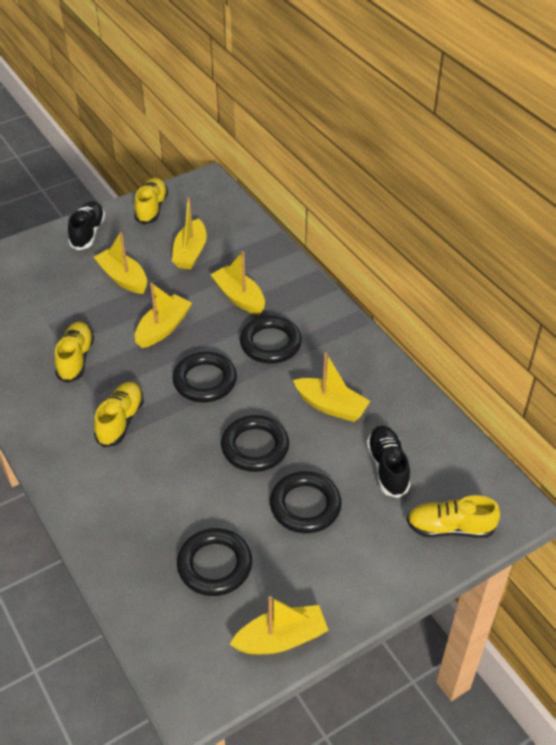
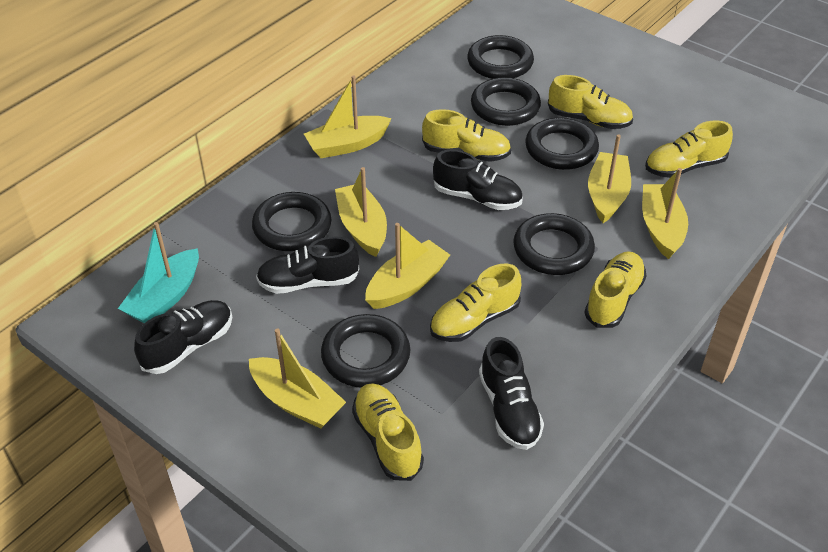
black ring: 5 -> 6
black shoe: 2 -> 4
turquoise boat: 0 -> 1
yellow shoe: 4 -> 6

